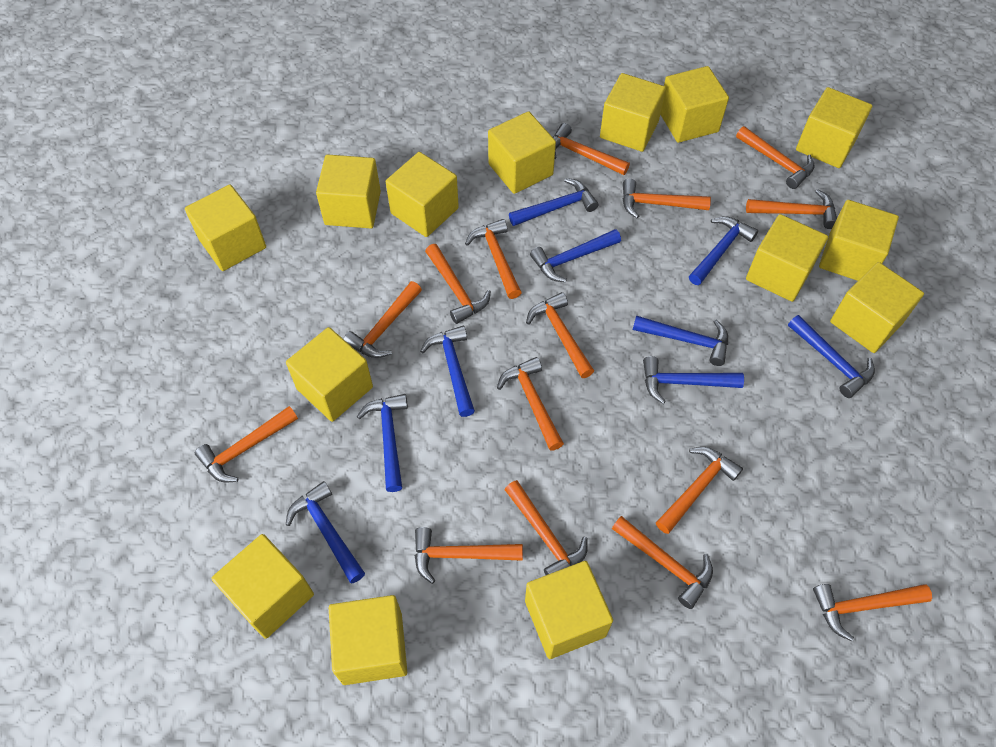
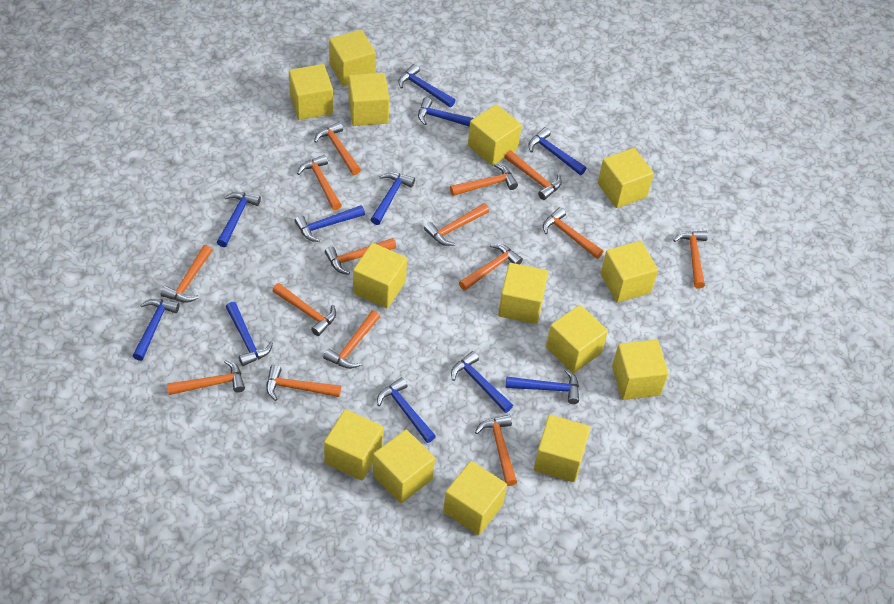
blue hammer: 9 -> 11

